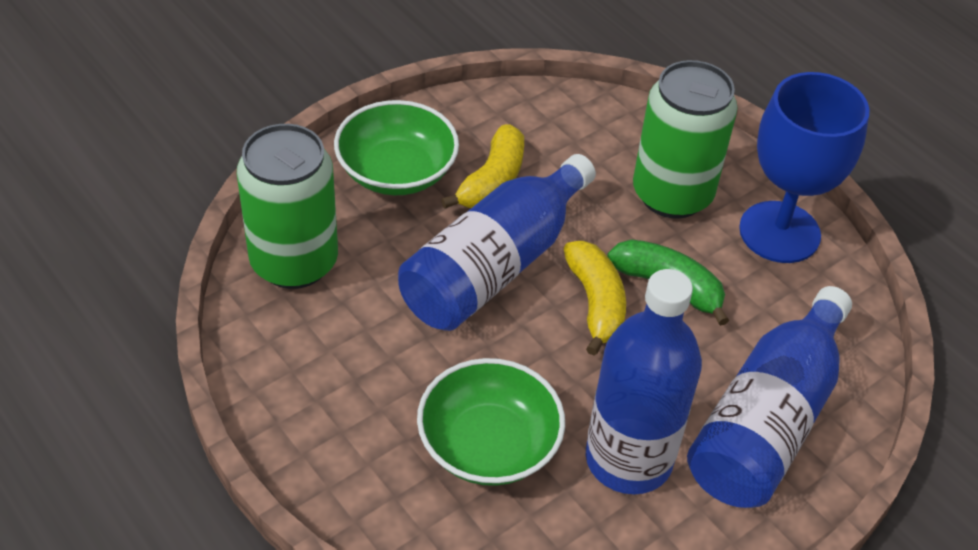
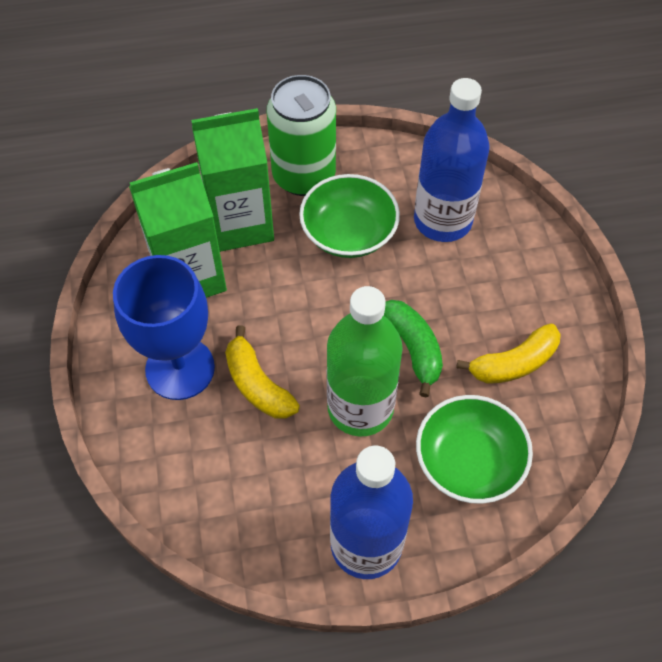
blue bottle: 3 -> 2
green bottle: 0 -> 1
green can: 2 -> 1
green carton: 0 -> 2

